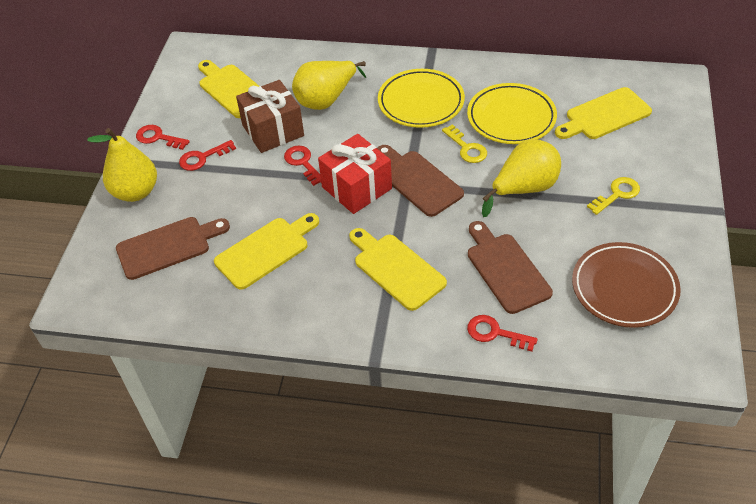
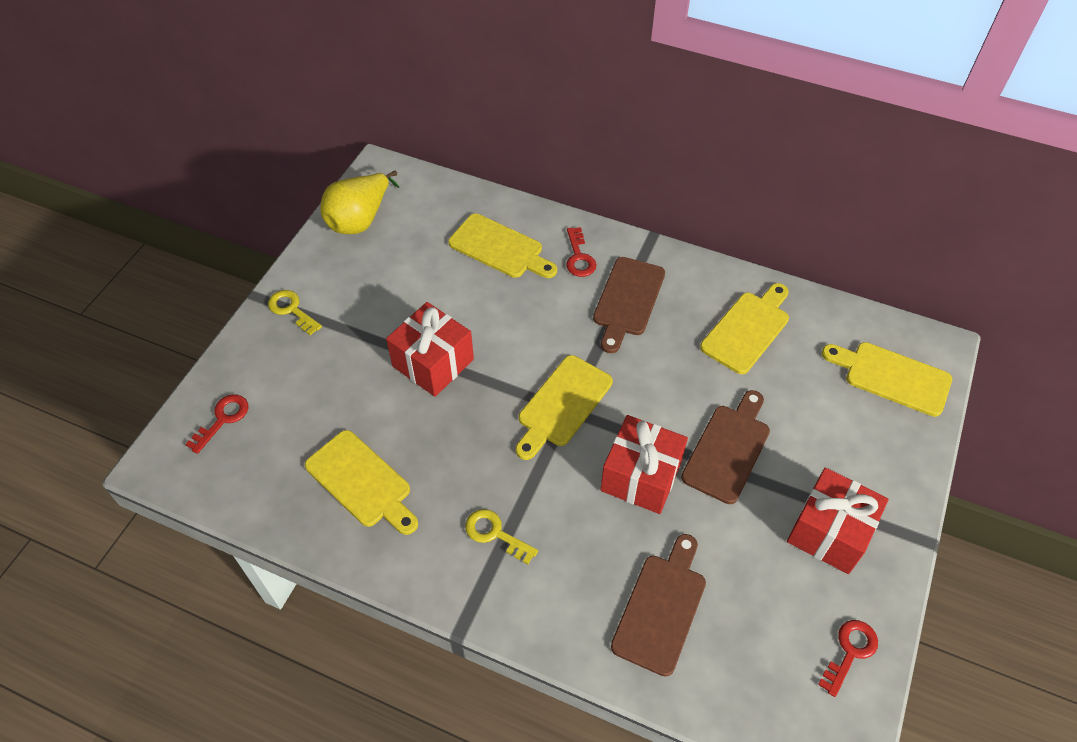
brown gift: 1 -> 0
brown plate: 1 -> 0
red gift: 1 -> 3
red key: 4 -> 3
yellow cutting board: 4 -> 5
yellow pear: 3 -> 1
yellow plate: 2 -> 0

